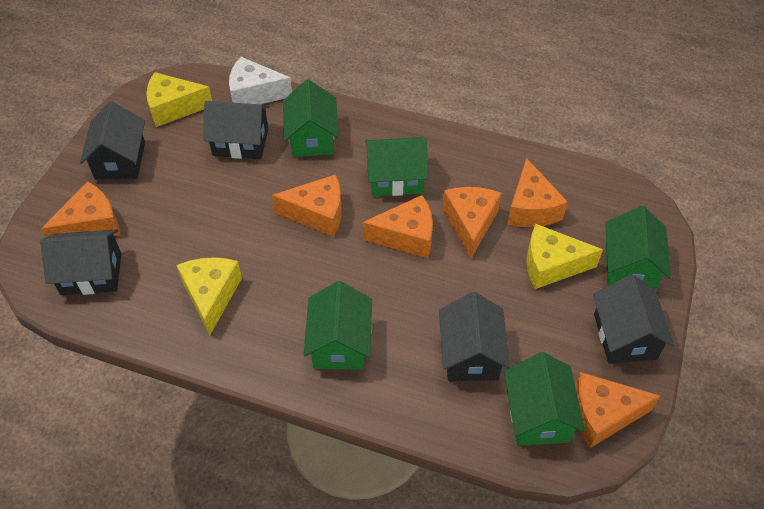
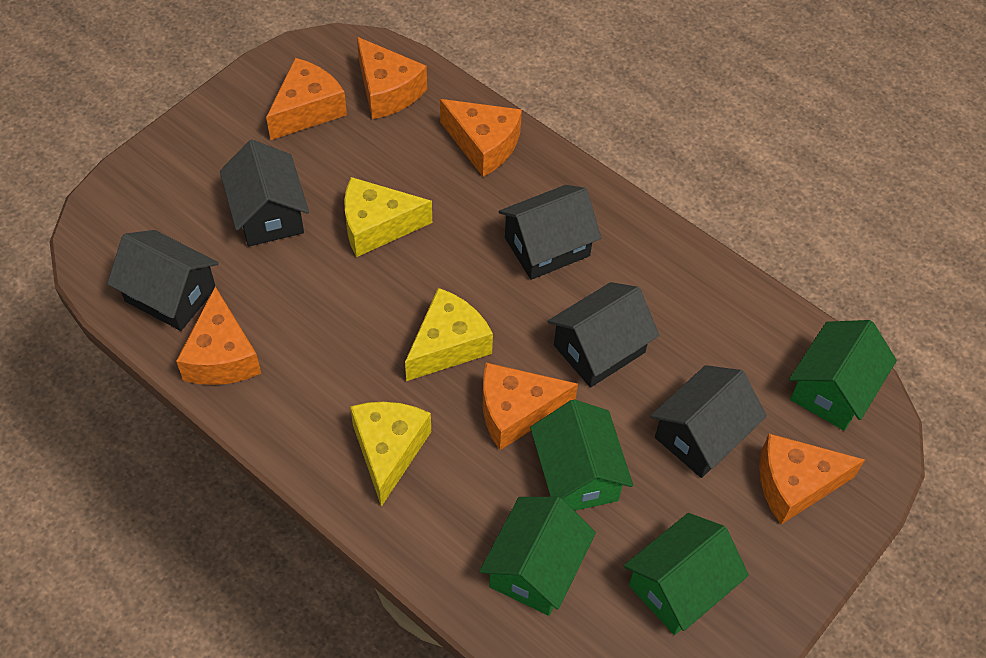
green house: 5 -> 4
white cheese: 1 -> 0

